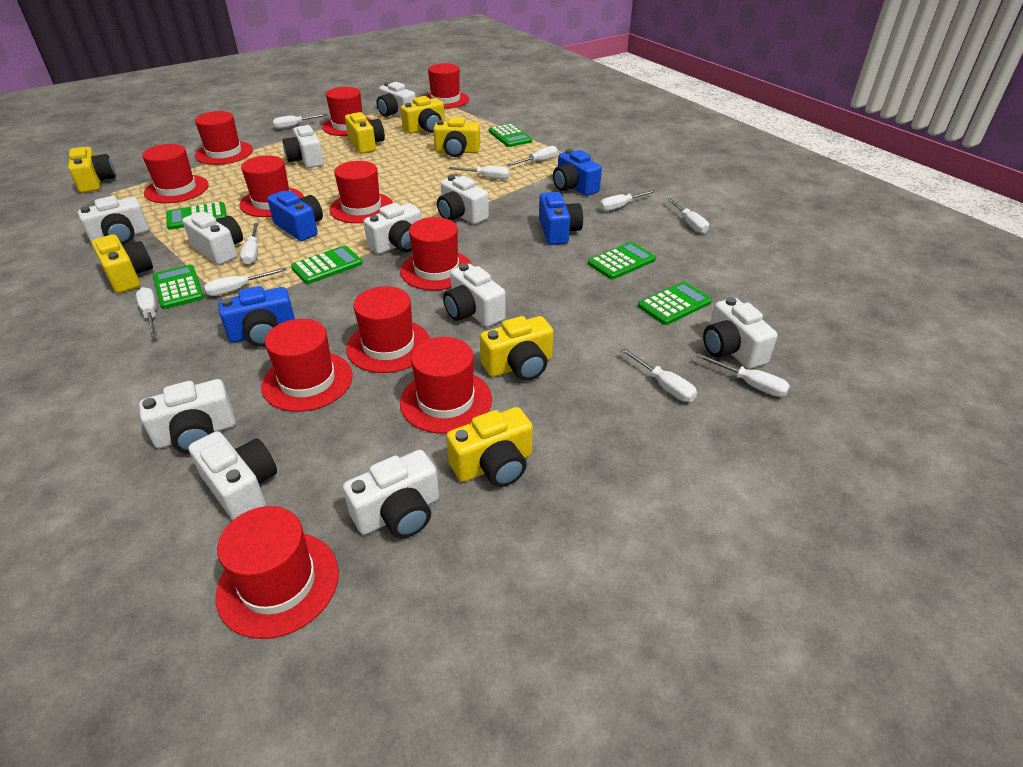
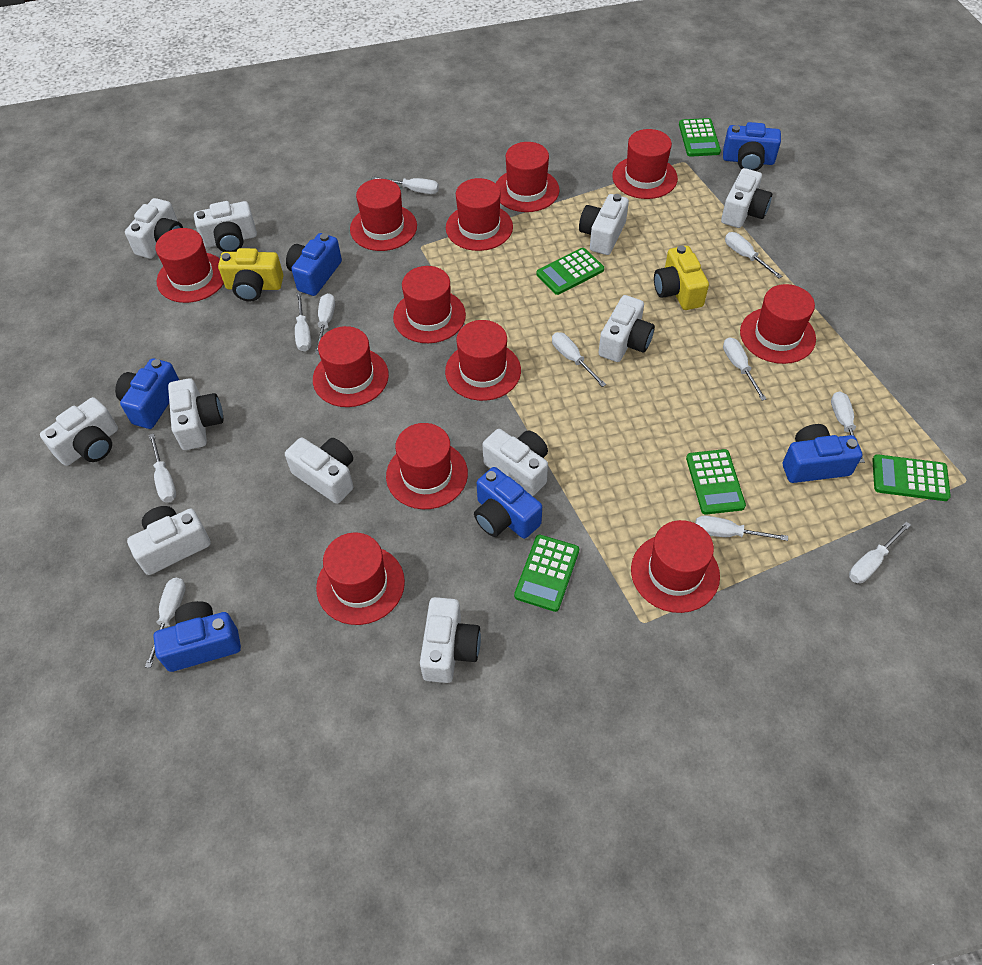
blue camera: 4 -> 6
green calculator: 6 -> 5
red hat: 11 -> 12
white screwdriver: 10 -> 11
yellow camera: 7 -> 2

